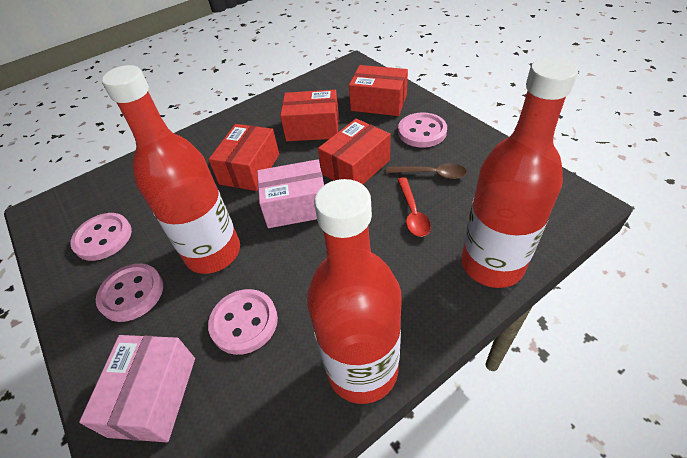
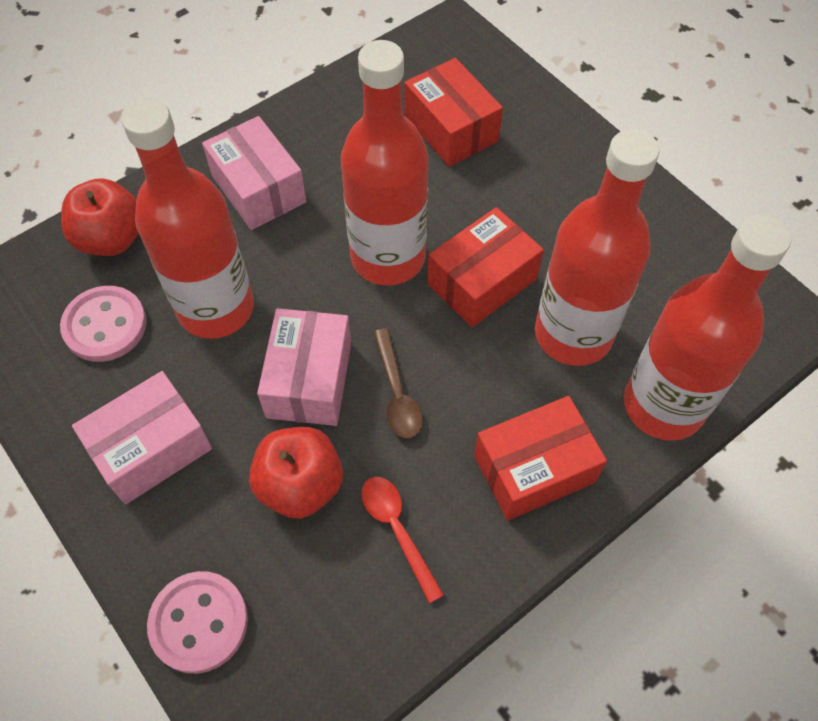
pink box: 2 -> 3
pink button: 4 -> 2
red apple: 0 -> 2
red bottle: 3 -> 4
red box: 4 -> 3

